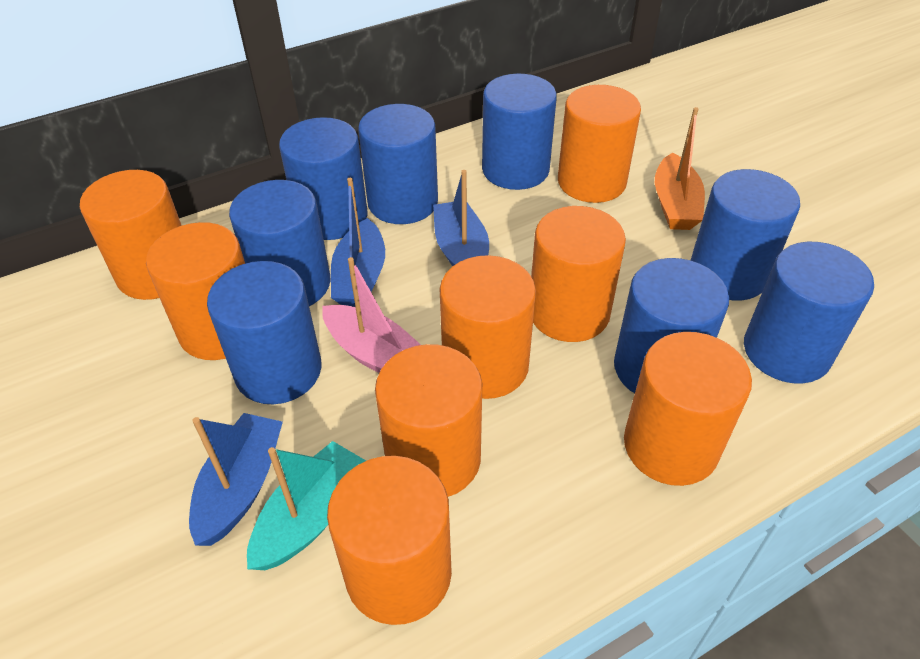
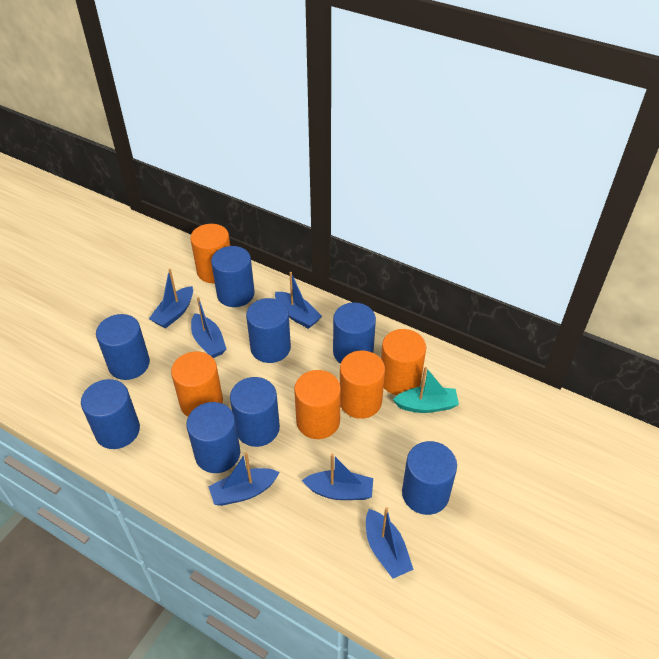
blue boat: 3 -> 6
orange boat: 1 -> 0
orange cylinder: 8 -> 5
pink boat: 1 -> 0

